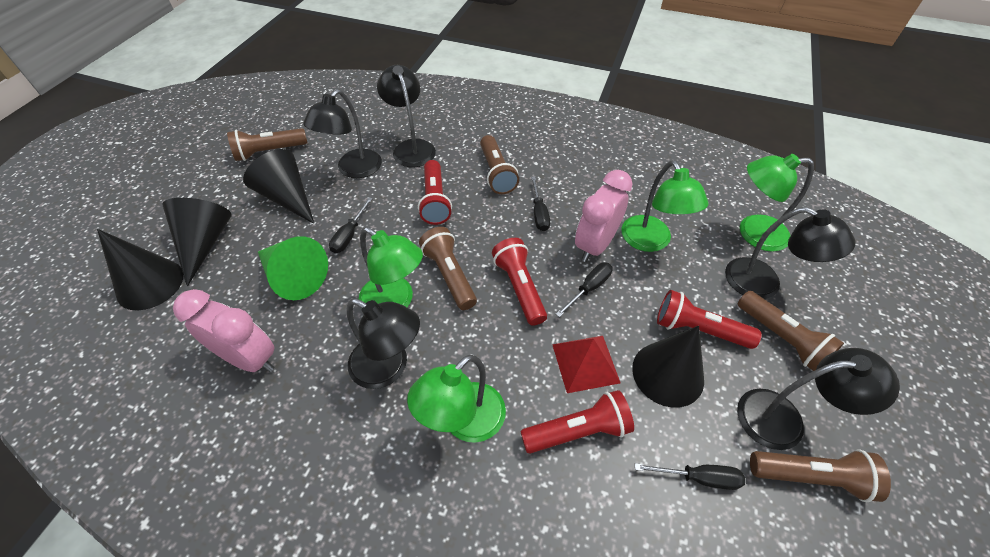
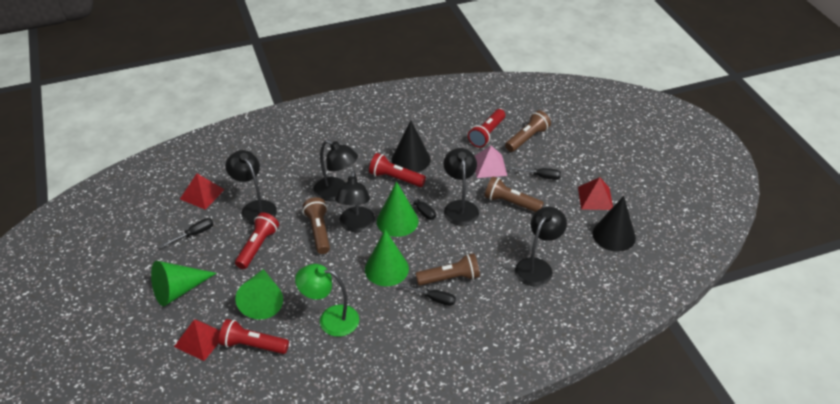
black cone: 4 -> 2
brown flashlight: 5 -> 4
green cone: 1 -> 4
green lamp: 4 -> 1
pink clock: 2 -> 0
pink pyramid: 0 -> 1
red pyramid: 1 -> 3

